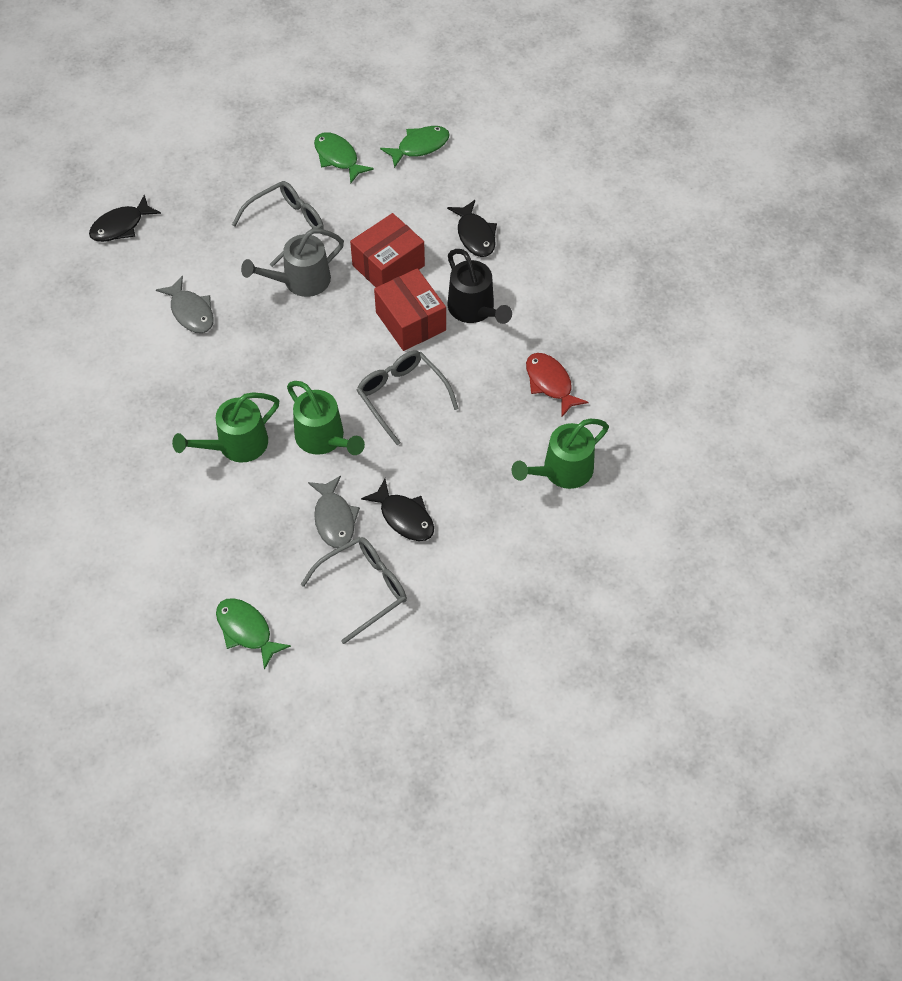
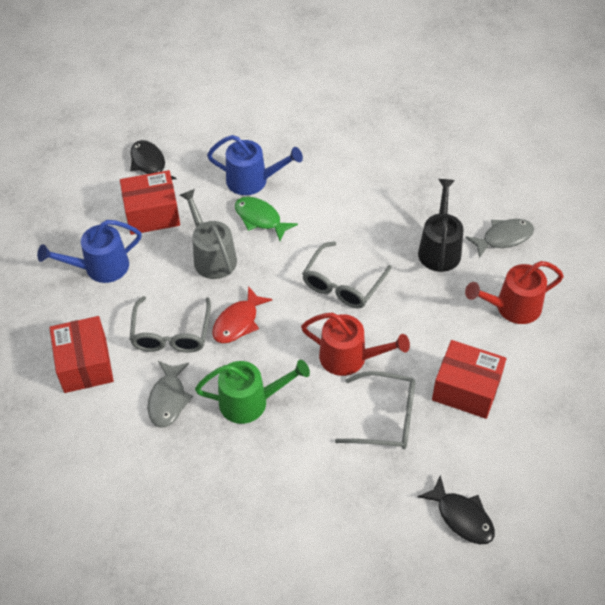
black fish: 3 -> 2
blue watering can: 0 -> 2
green fish: 3 -> 1
green watering can: 3 -> 1
red box: 2 -> 3
red watering can: 0 -> 2

